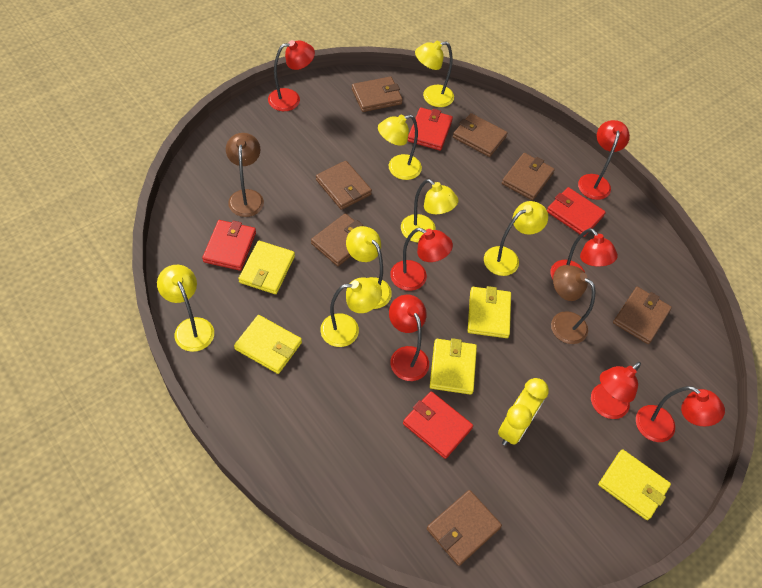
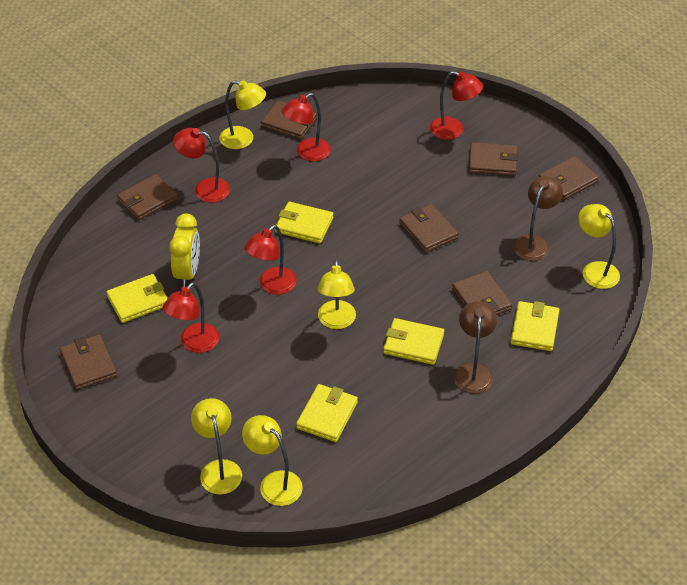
red lamp: 7 -> 5
red wallet: 4 -> 0
yellow lamp: 7 -> 5

